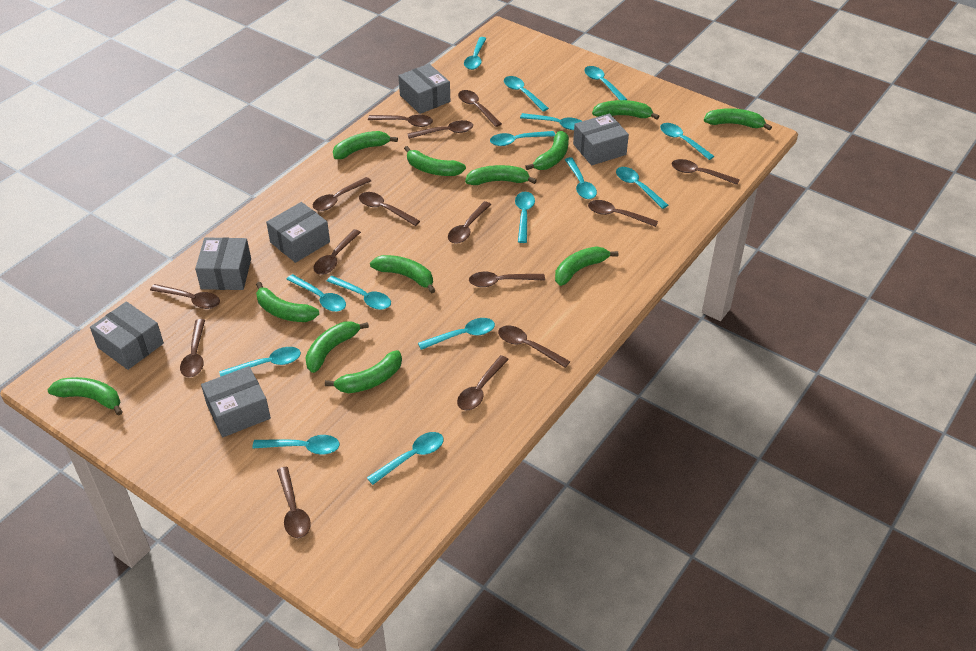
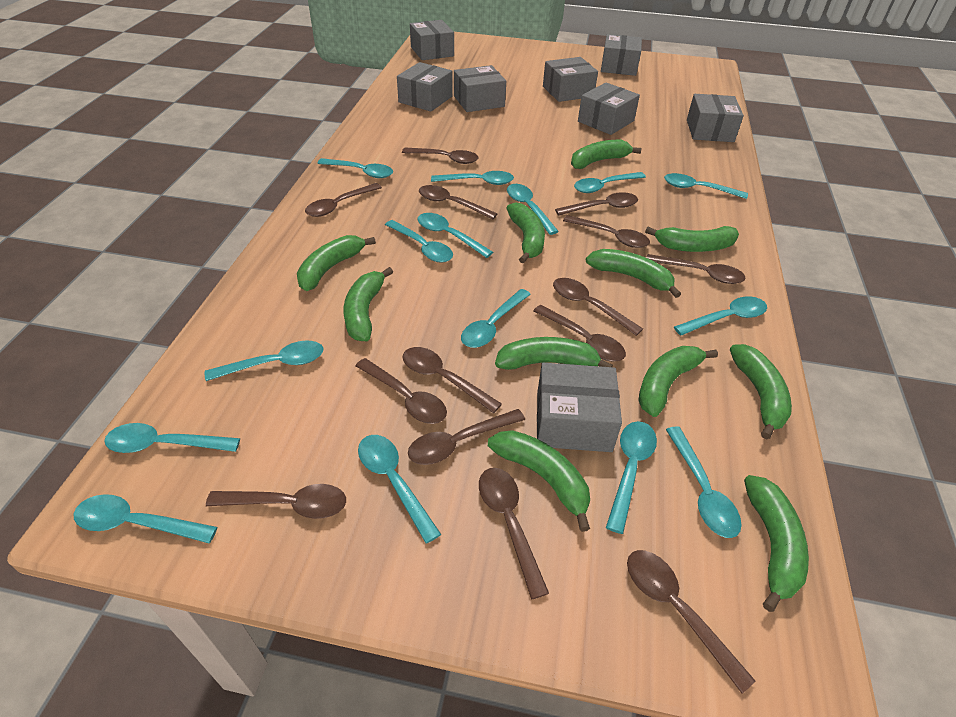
brown spoon: 15 -> 14
green banana: 12 -> 11
grey box: 6 -> 8

